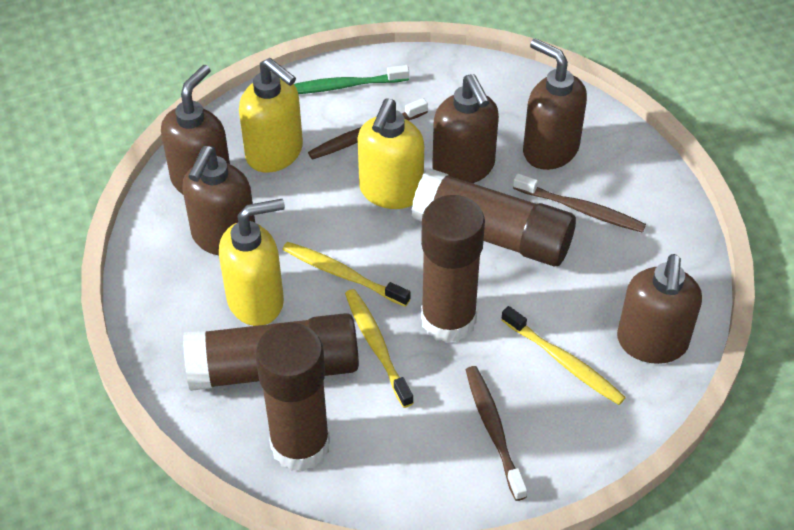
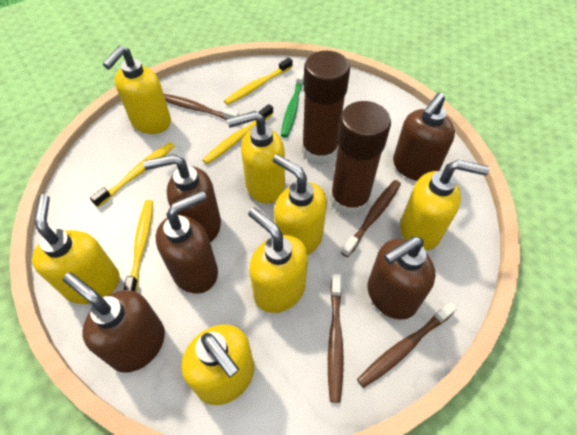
brown glue stick: 4 -> 2
brown toothbrush: 3 -> 4
yellow soap dispenser: 3 -> 7
yellow toothbrush: 3 -> 4

